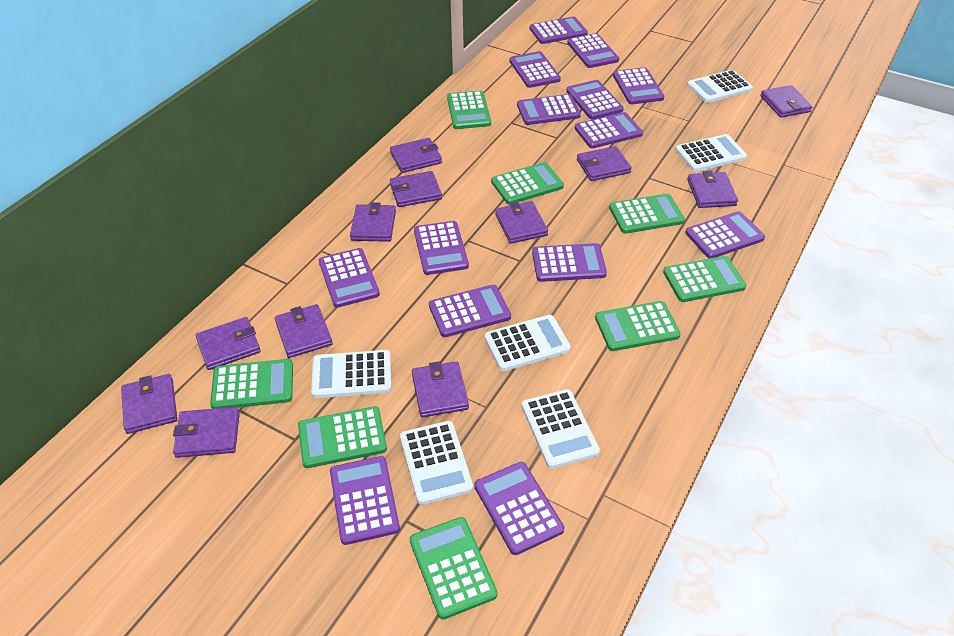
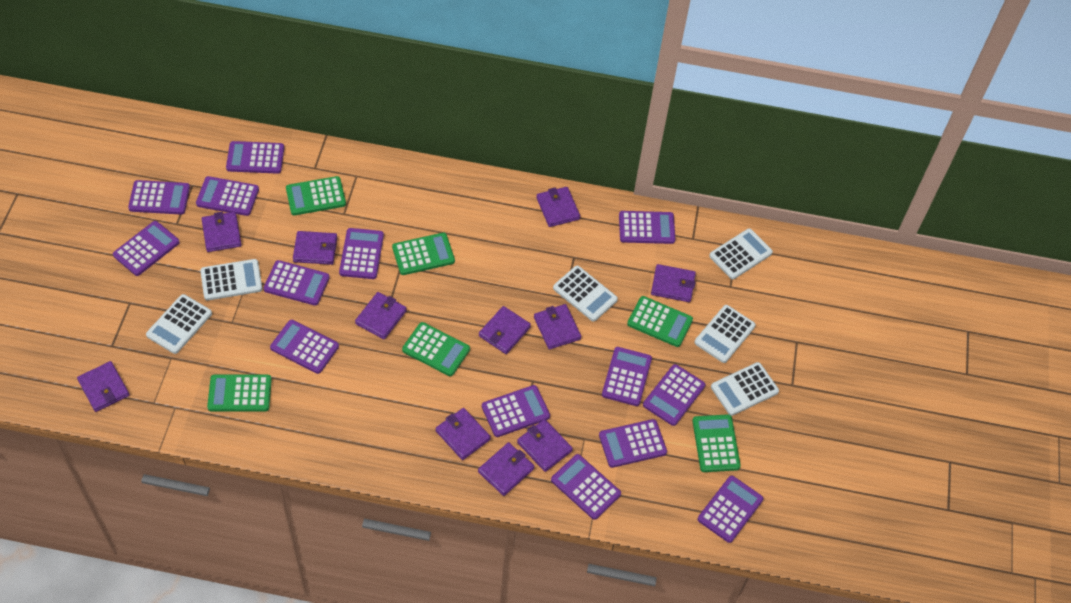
green calculator: 8 -> 6
purple wallet: 12 -> 11

